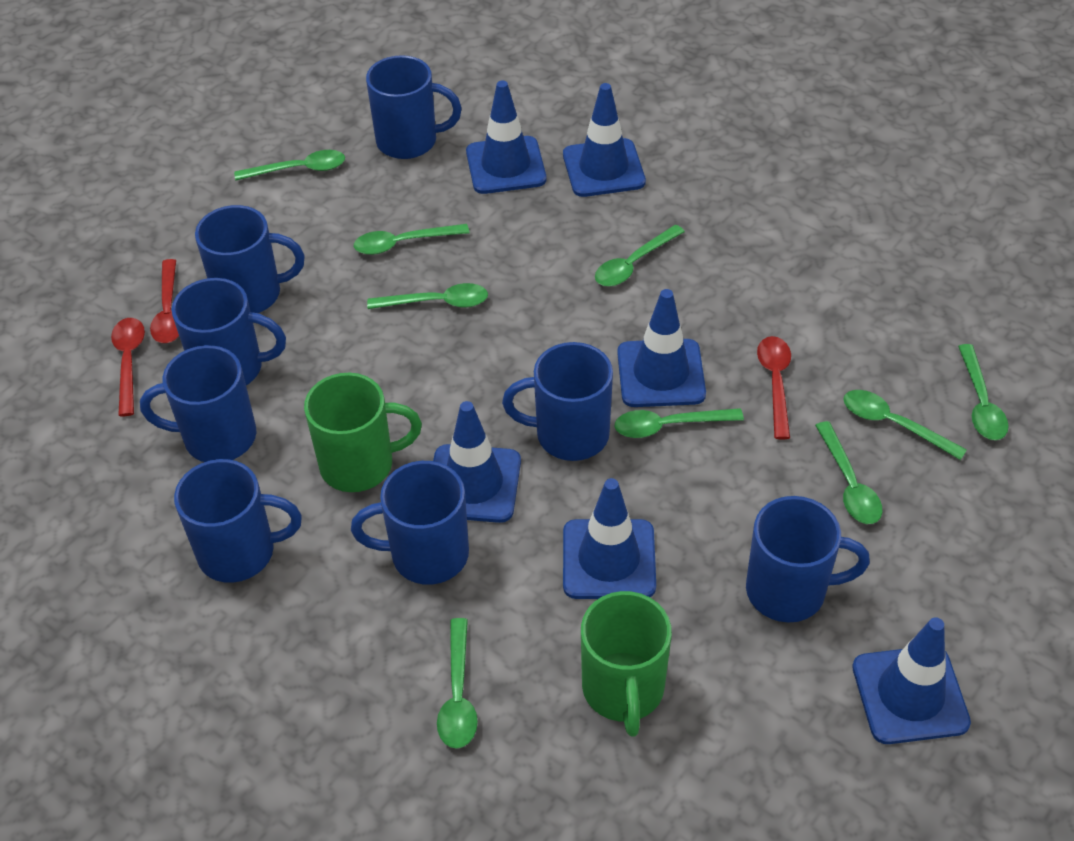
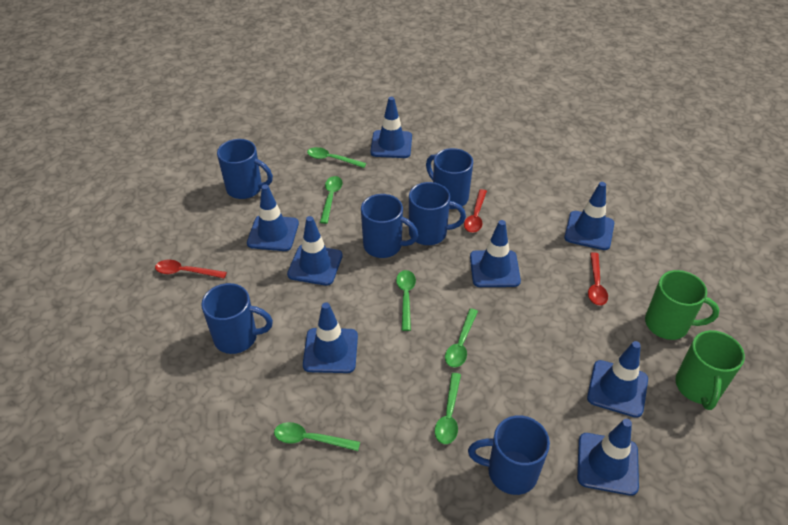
blue mug: 8 -> 6
blue traffic cone: 6 -> 8
green spoon: 9 -> 6

